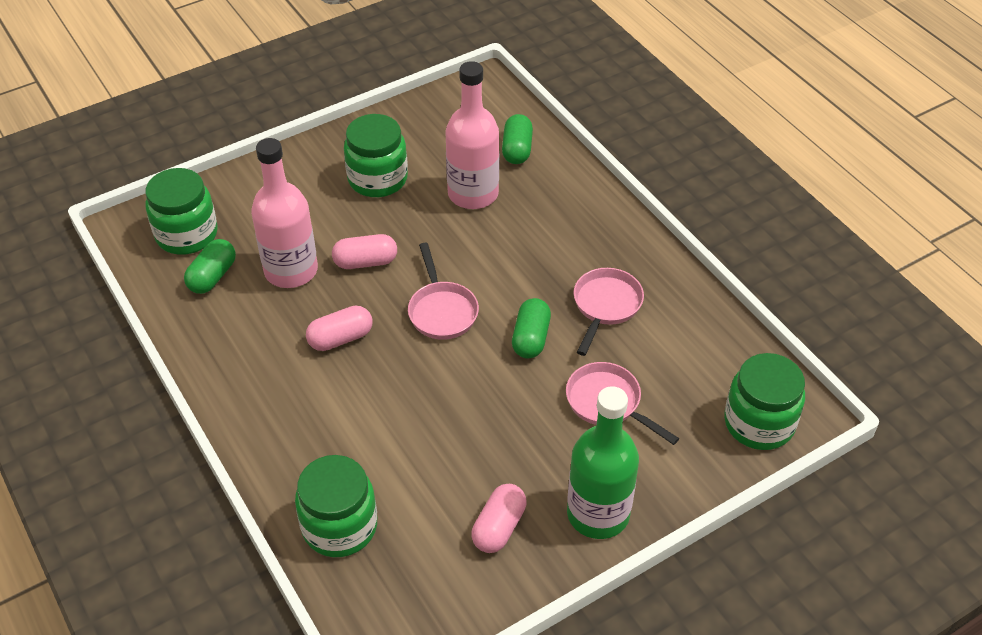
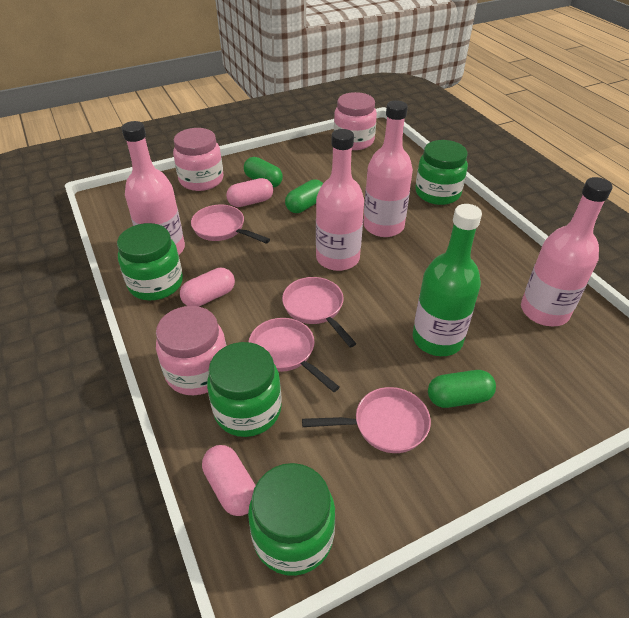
pink bottle: 2 -> 4
pink jar: 0 -> 3
pink pan: 3 -> 4

